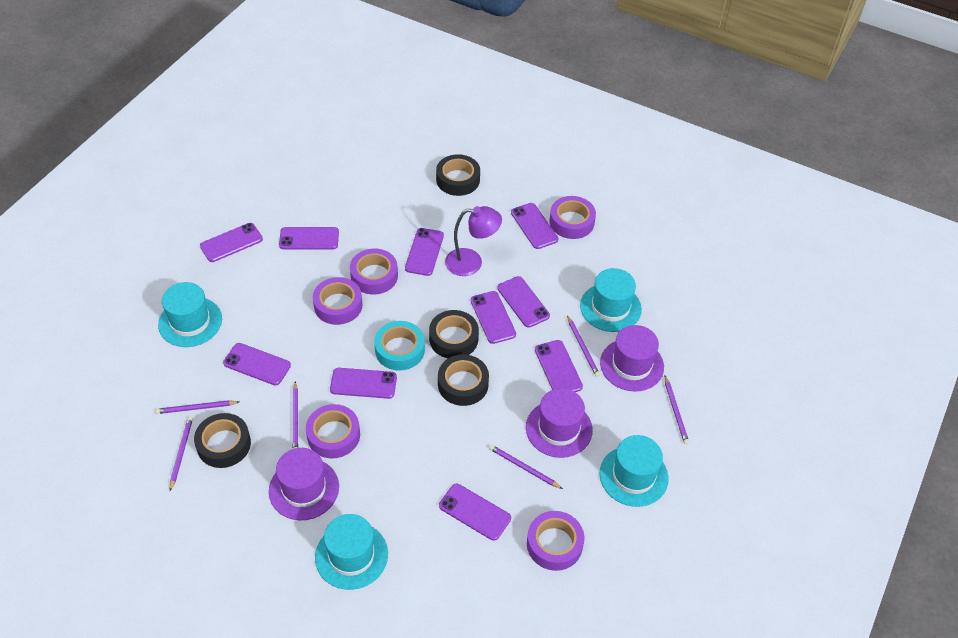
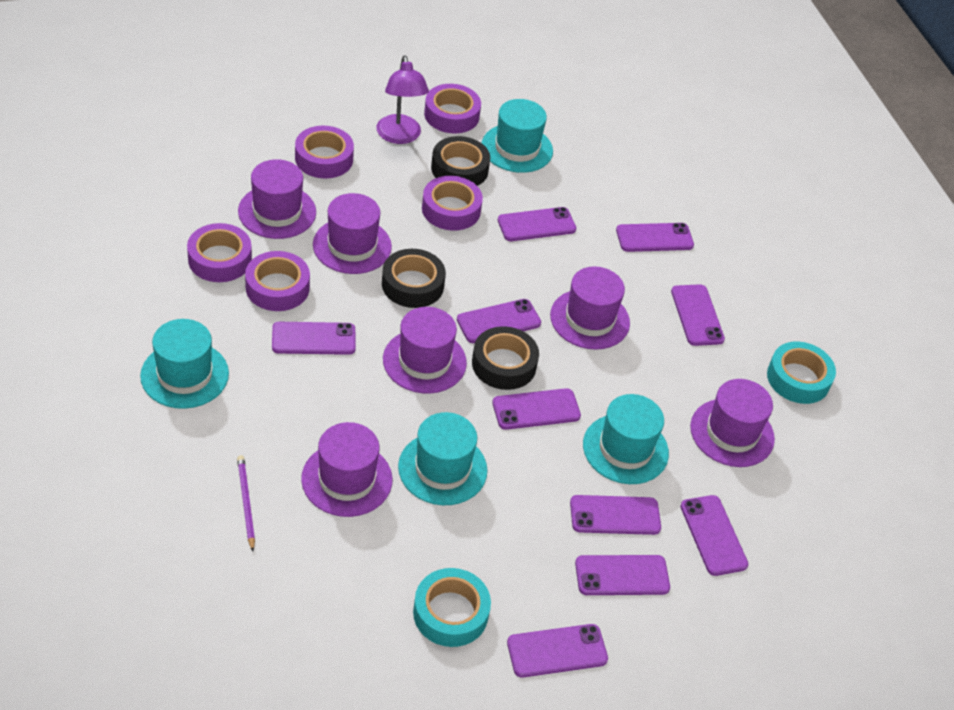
black tape: 4 -> 3
purple hat: 3 -> 6
purple pencil: 6 -> 1
turquoise tape: 1 -> 2

